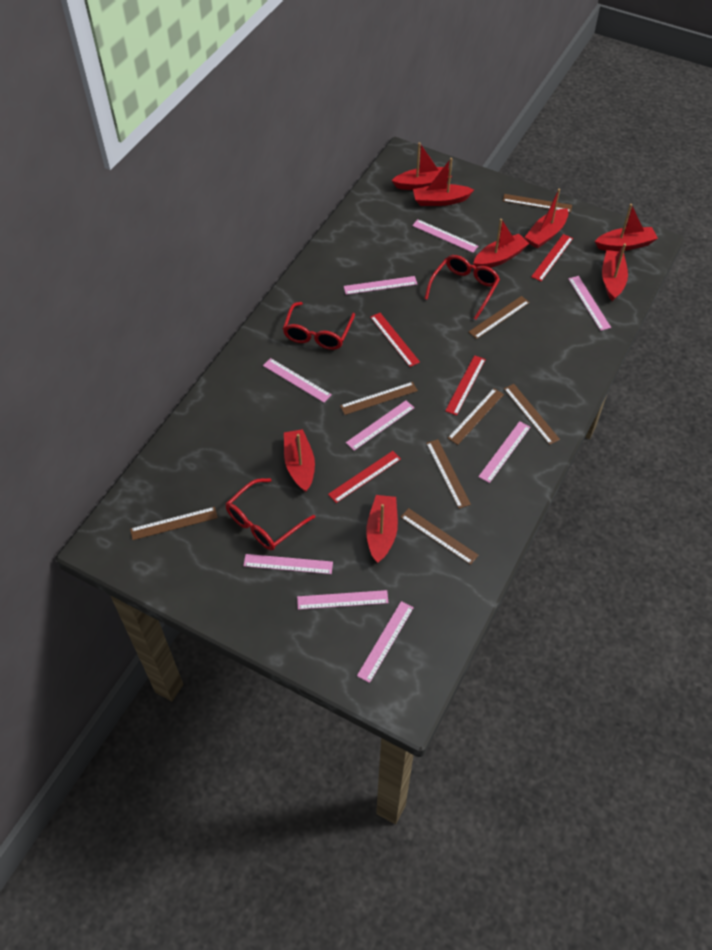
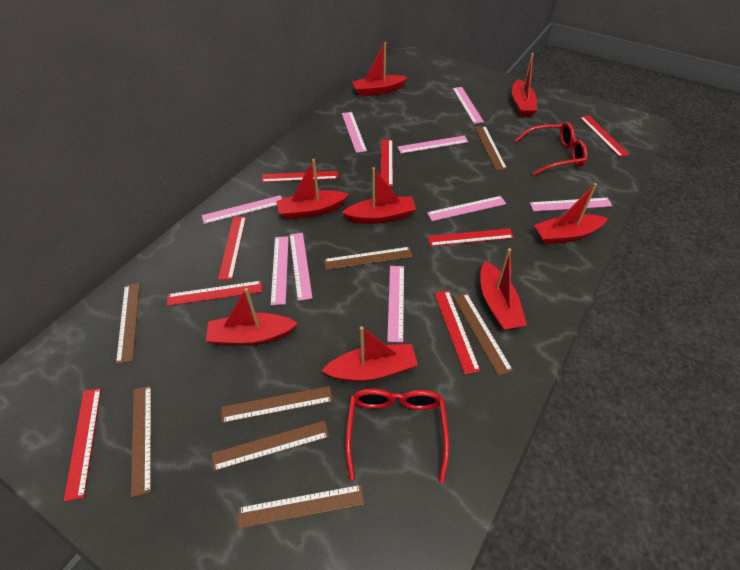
red glasses: 3 -> 2
red ruler: 4 -> 8

